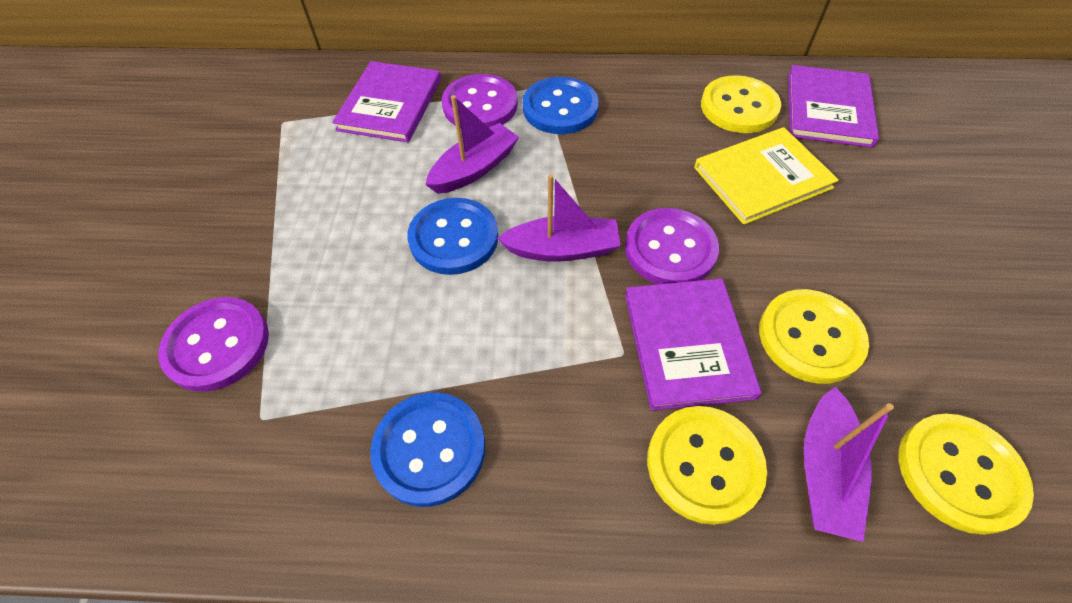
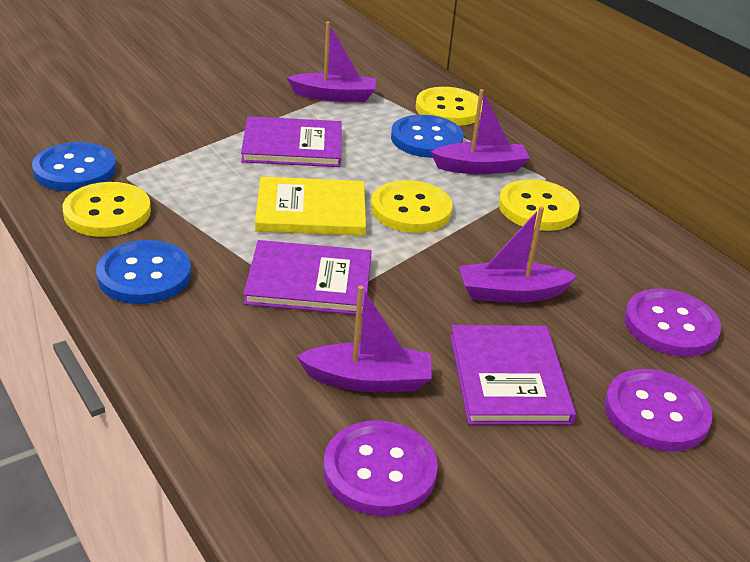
purple boat: 3 -> 4

